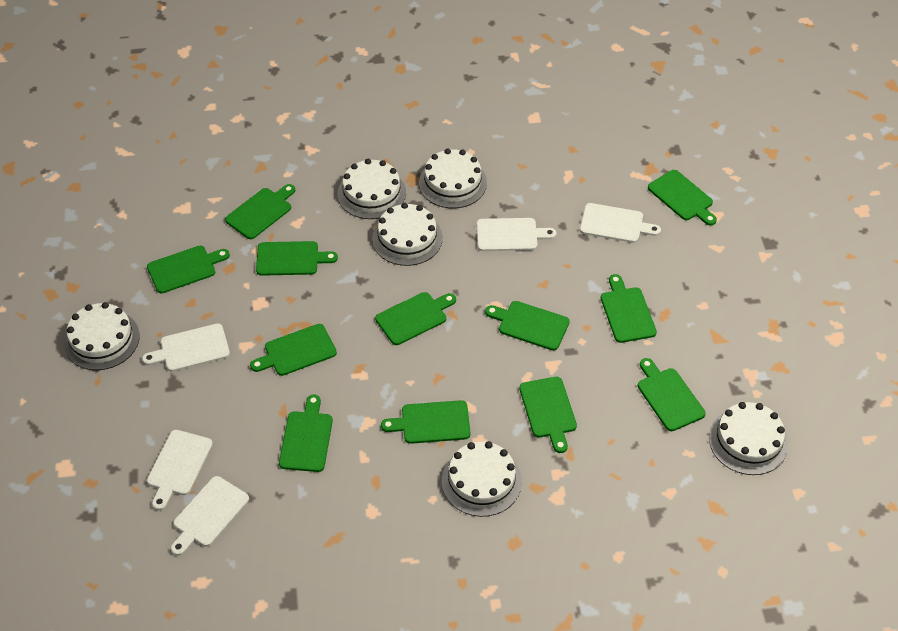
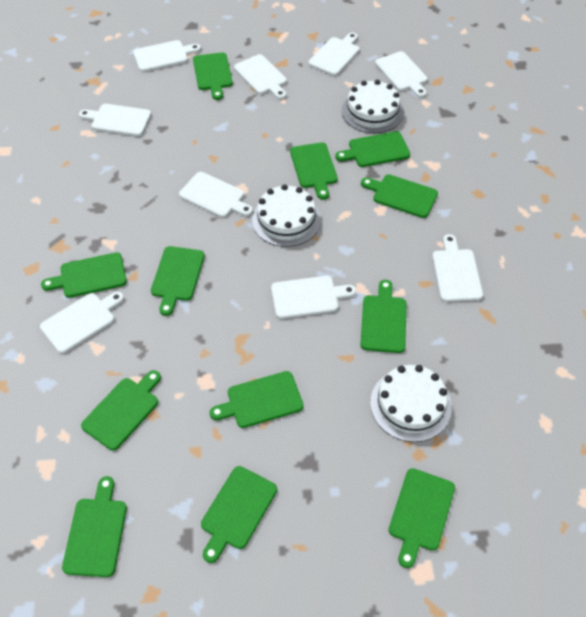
white cake: 6 -> 3
white cutting board: 5 -> 9

